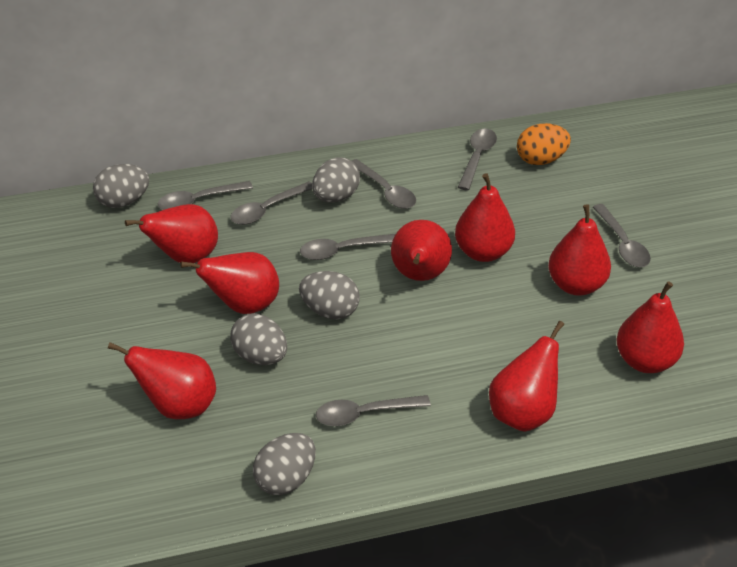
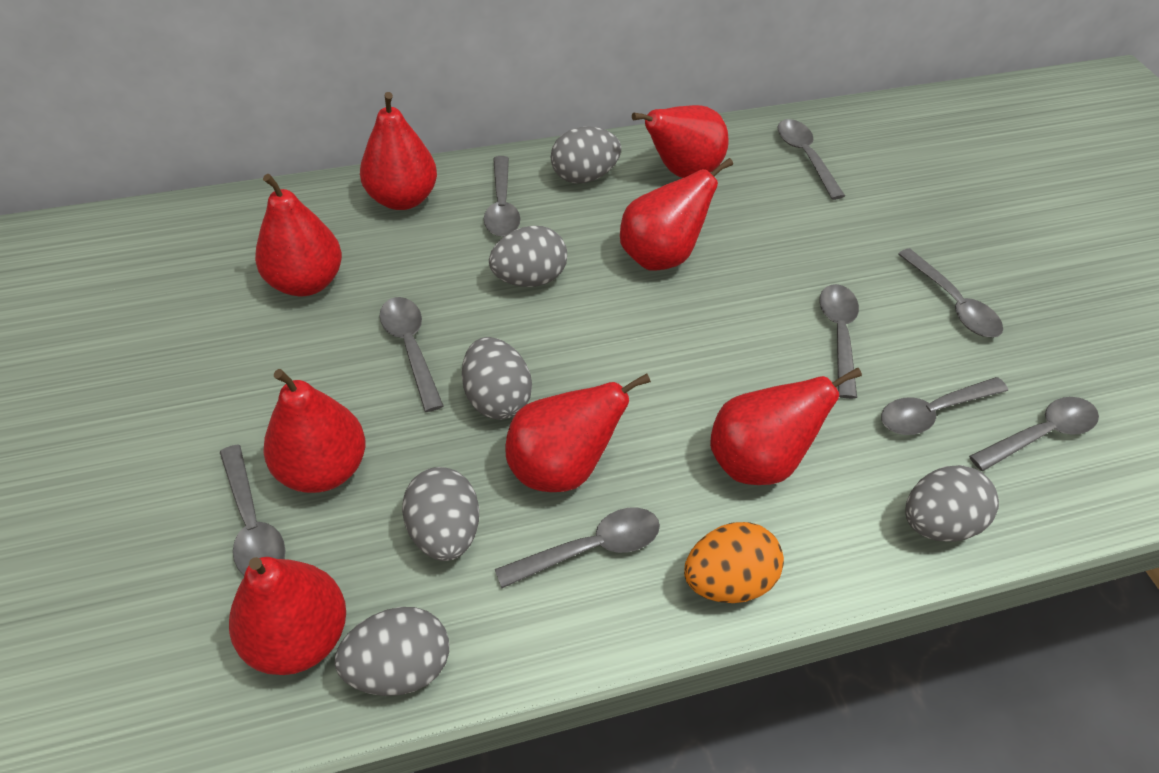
grey egg: 5 -> 6
grey spoon: 7 -> 9

